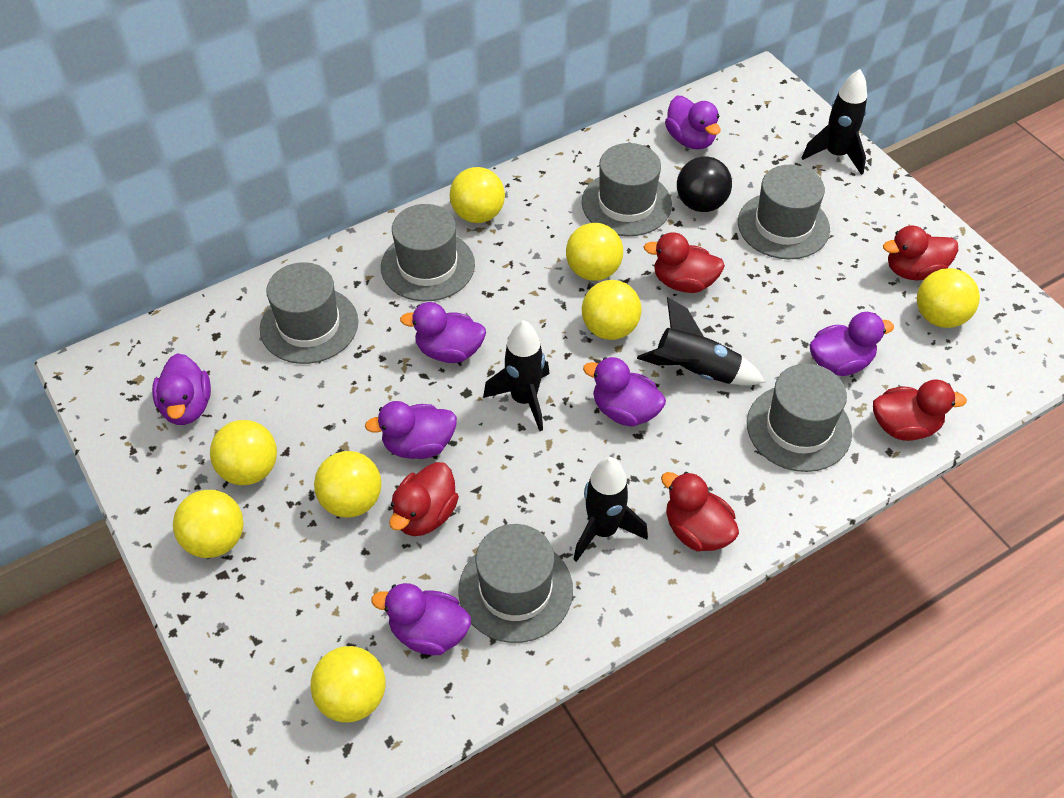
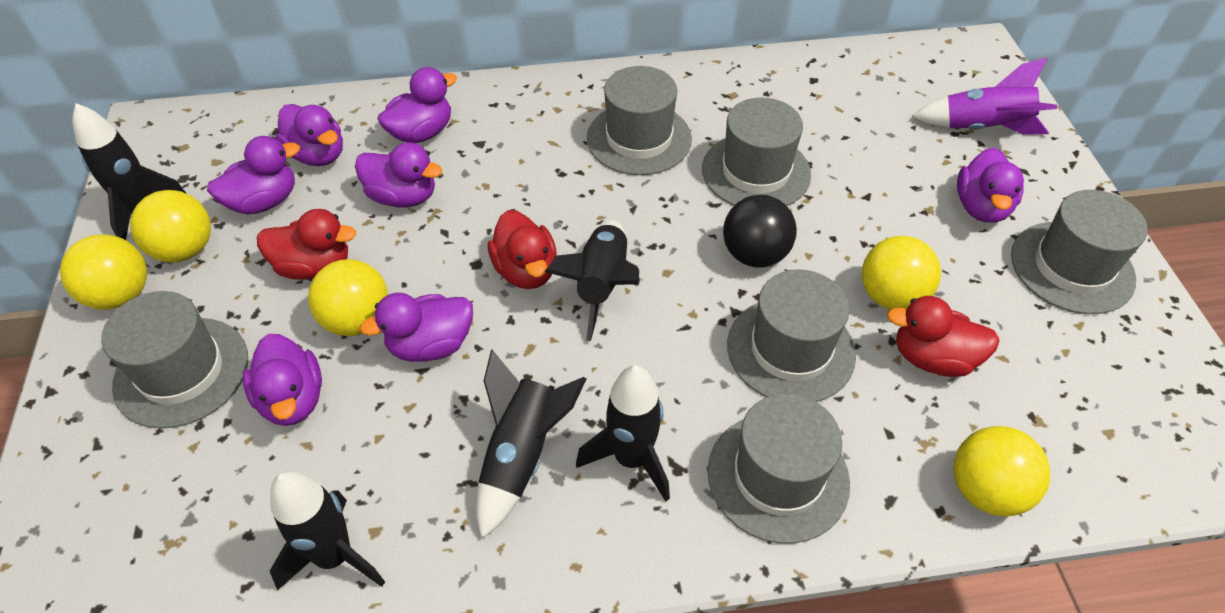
black rocket: 4 -> 5
purple rocket: 0 -> 1
red duck: 5 -> 3
yellow ball: 8 -> 5

